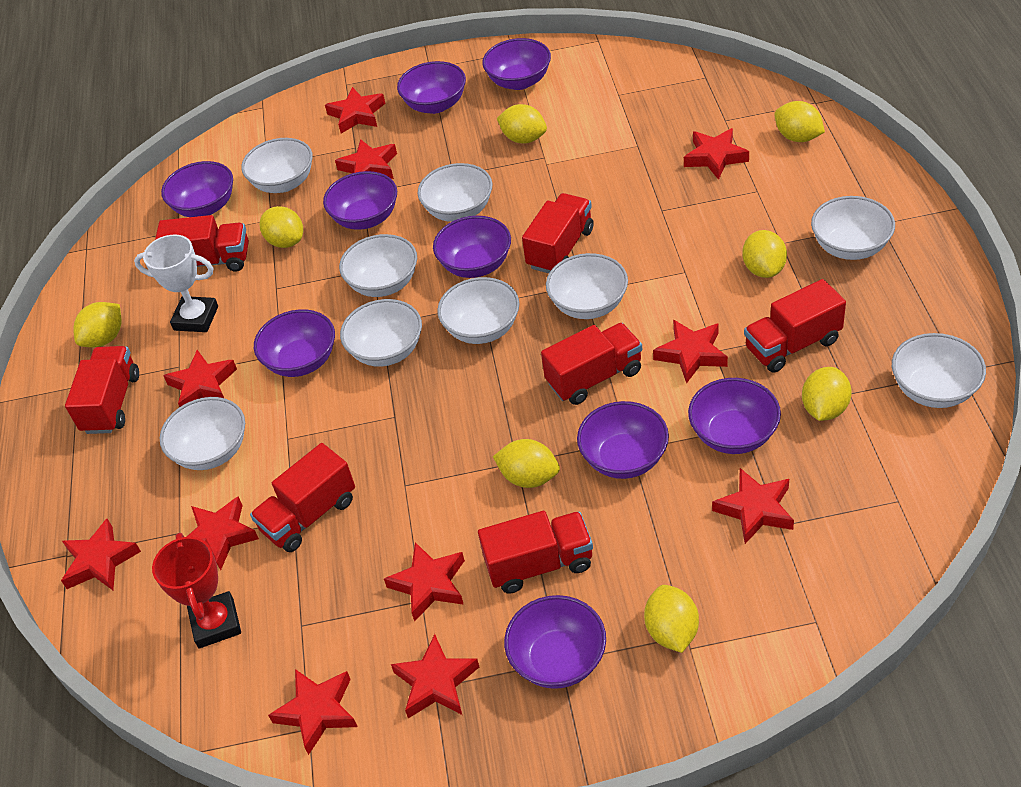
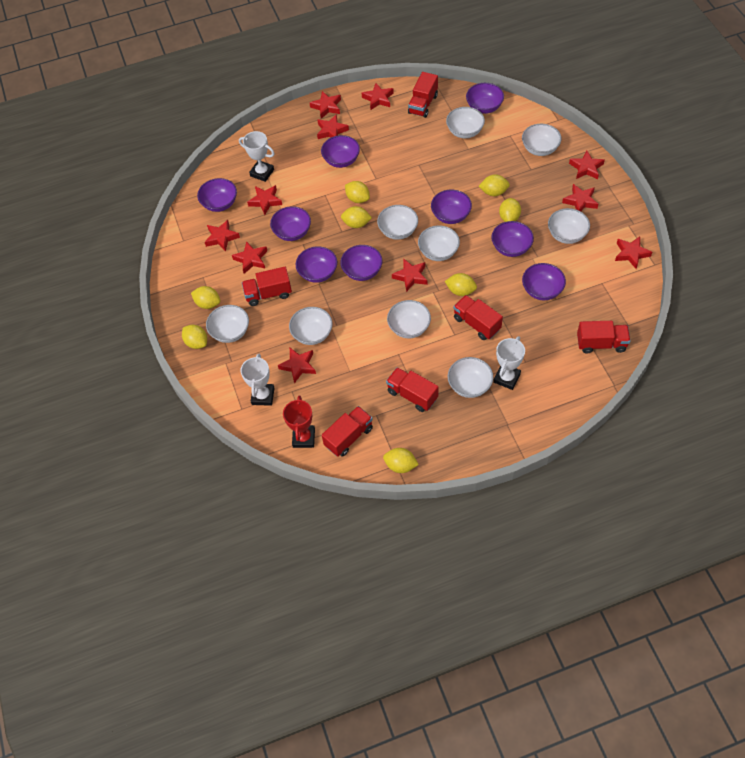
red truck: 7 -> 6
white trophy: 1 -> 3

